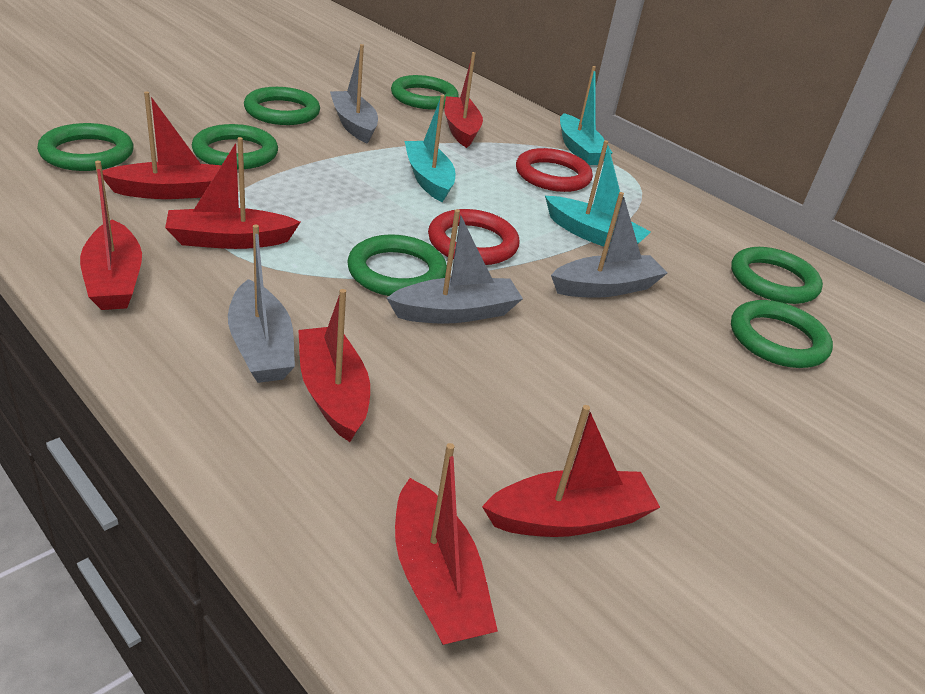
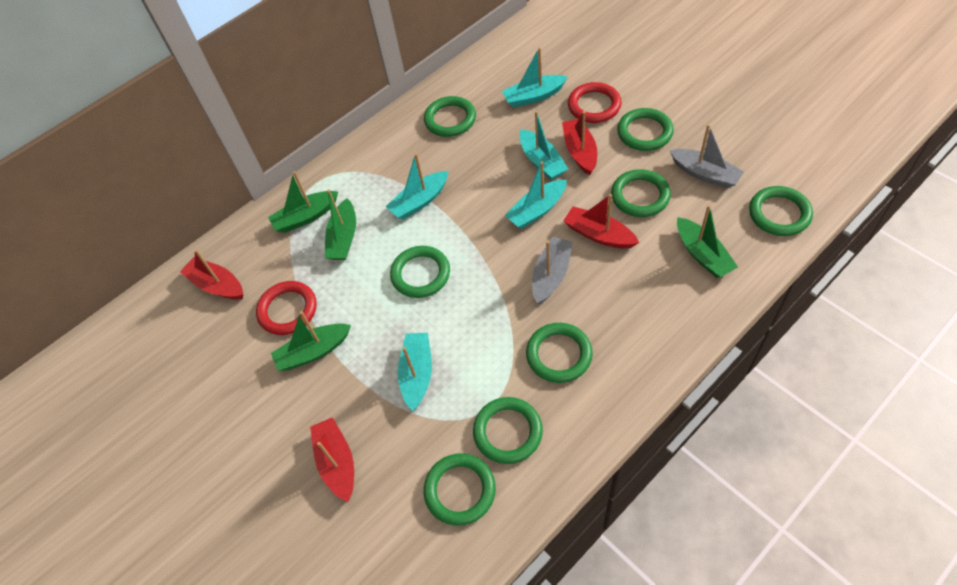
green boat: 0 -> 4
green ring: 7 -> 8
grey boat: 4 -> 2
red boat: 7 -> 4
turquoise boat: 3 -> 5

